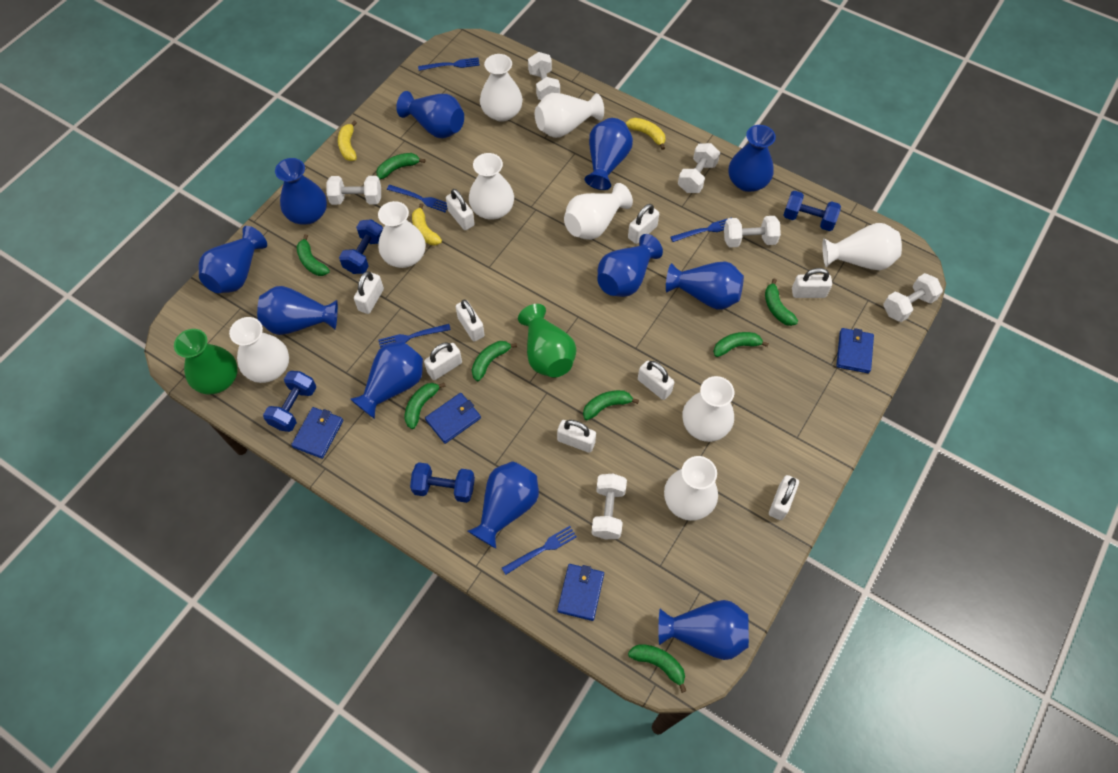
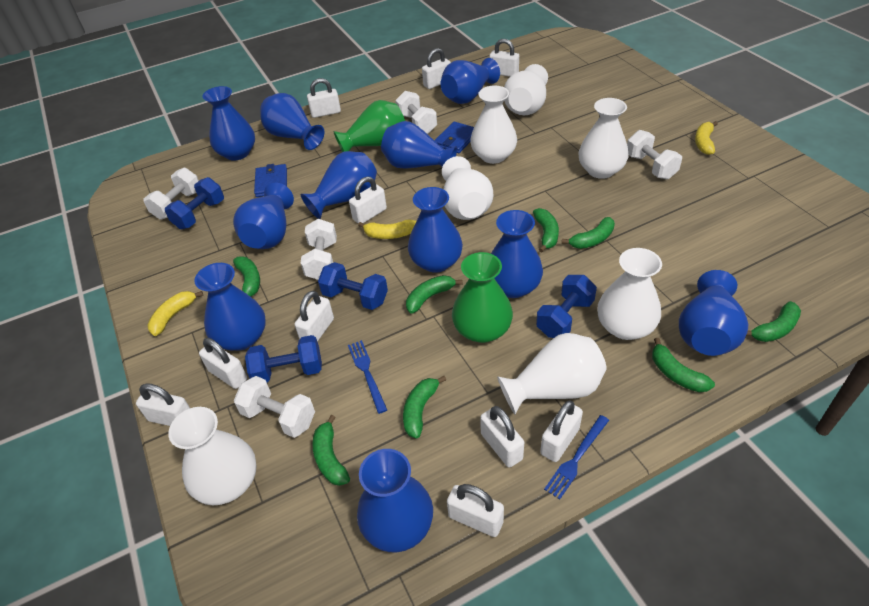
blue fork: 5 -> 2
blue wallet: 4 -> 2
white dumbbell: 6 -> 5
white padlock: 9 -> 10
white vase: 9 -> 7

